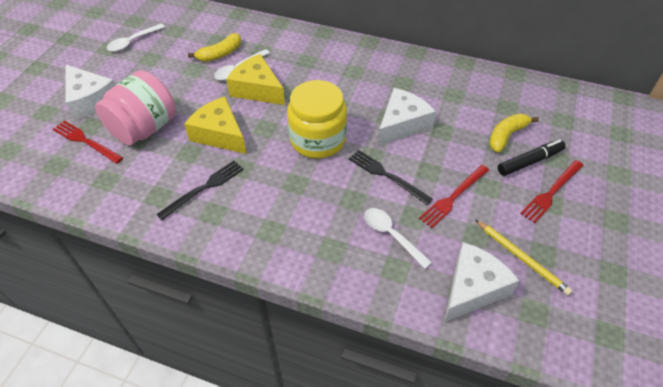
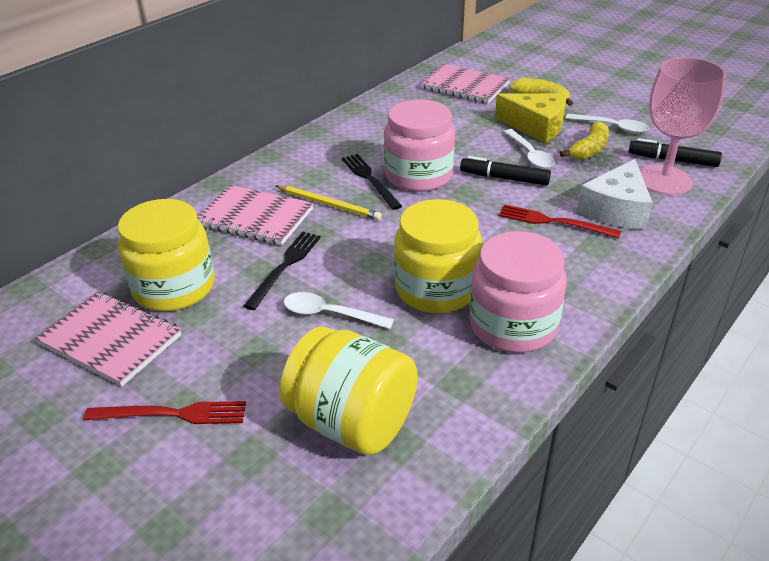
black marker: 1 -> 2
pink goblet: 0 -> 1
pink jar: 1 -> 2
pink notebook: 0 -> 3
red fork: 3 -> 2
white cheese: 3 -> 1
yellow cheese: 2 -> 1
yellow jar: 1 -> 3

